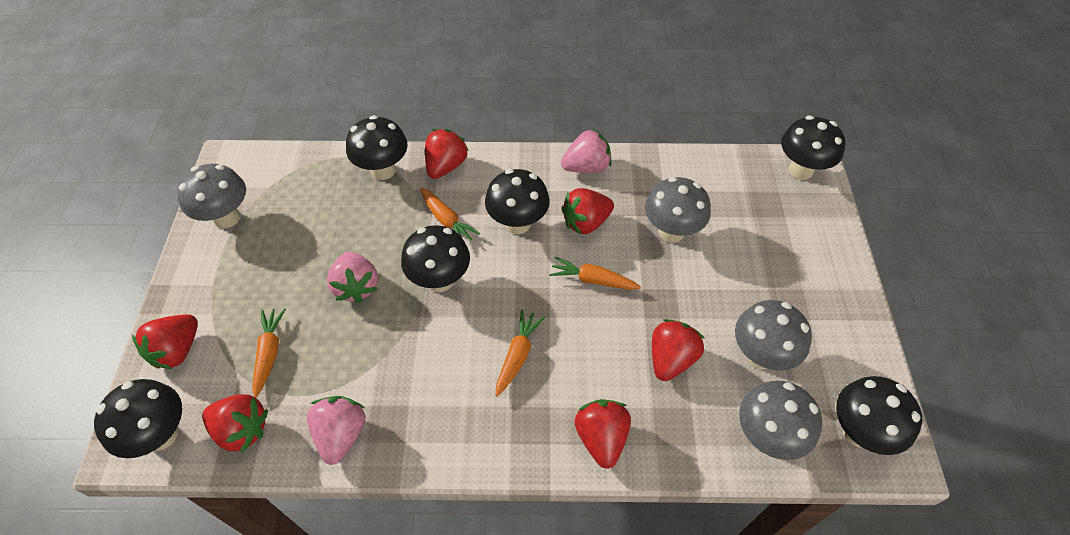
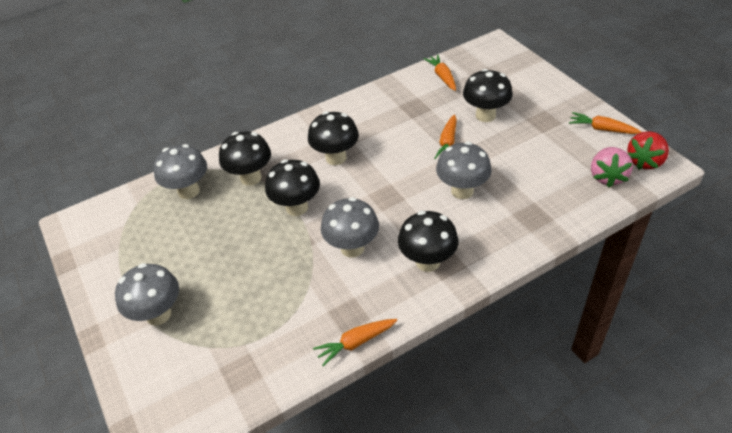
black mushroom: 6 -> 5
pink strawberry: 3 -> 1
red strawberry: 6 -> 1

